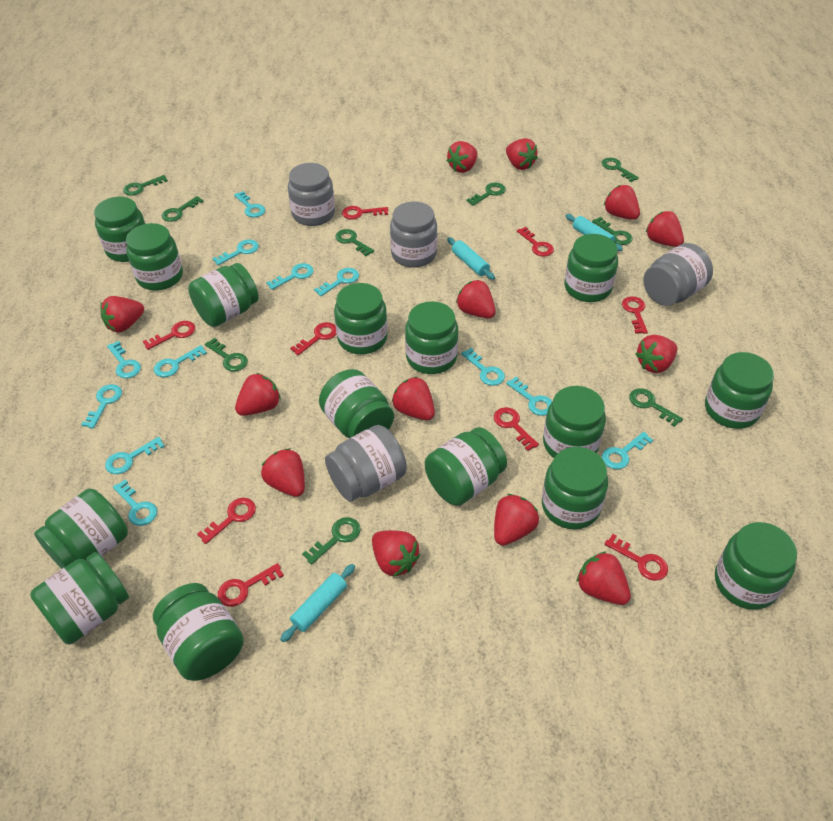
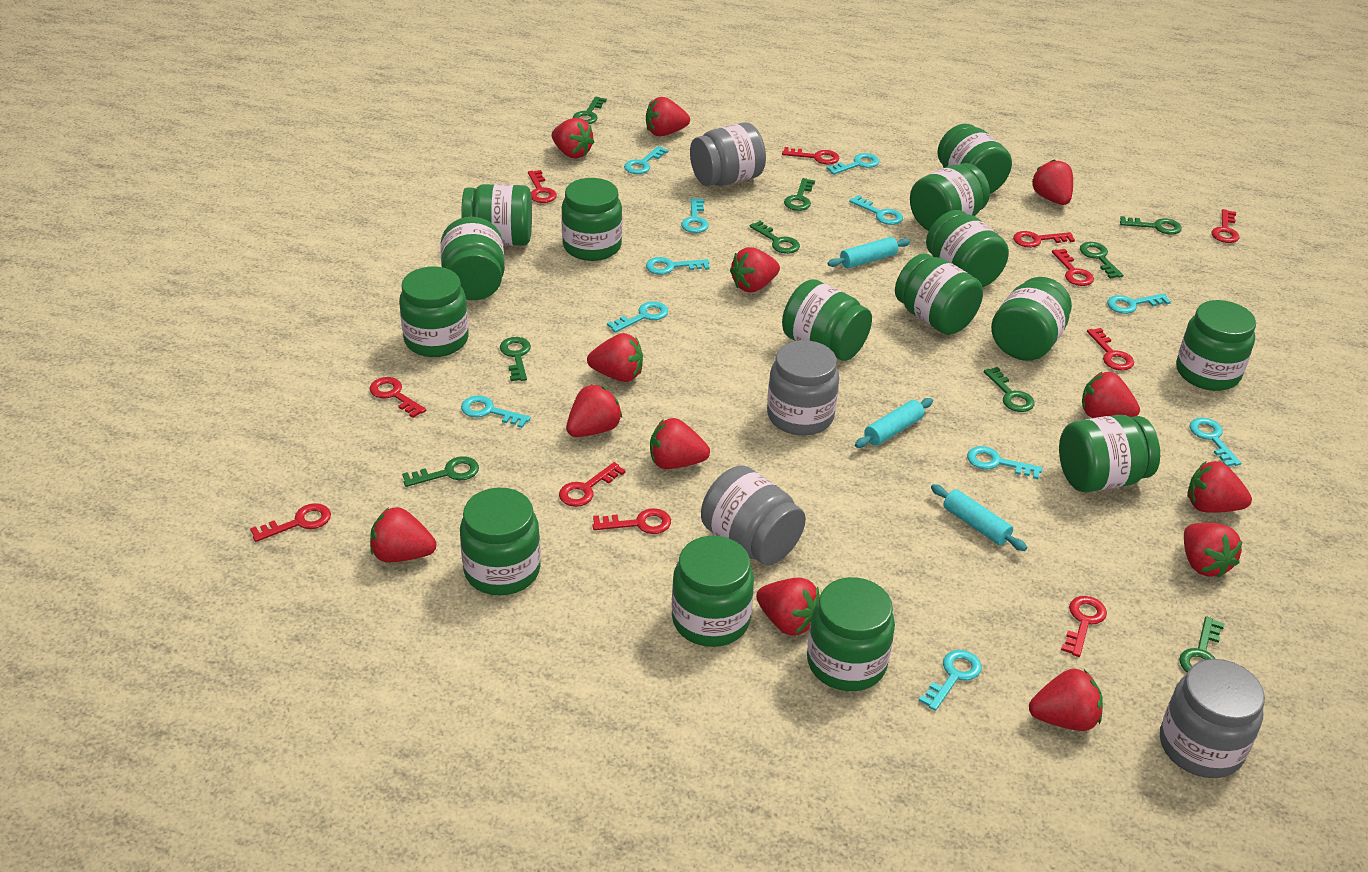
red key: 9 -> 11
turquoise key: 12 -> 11

